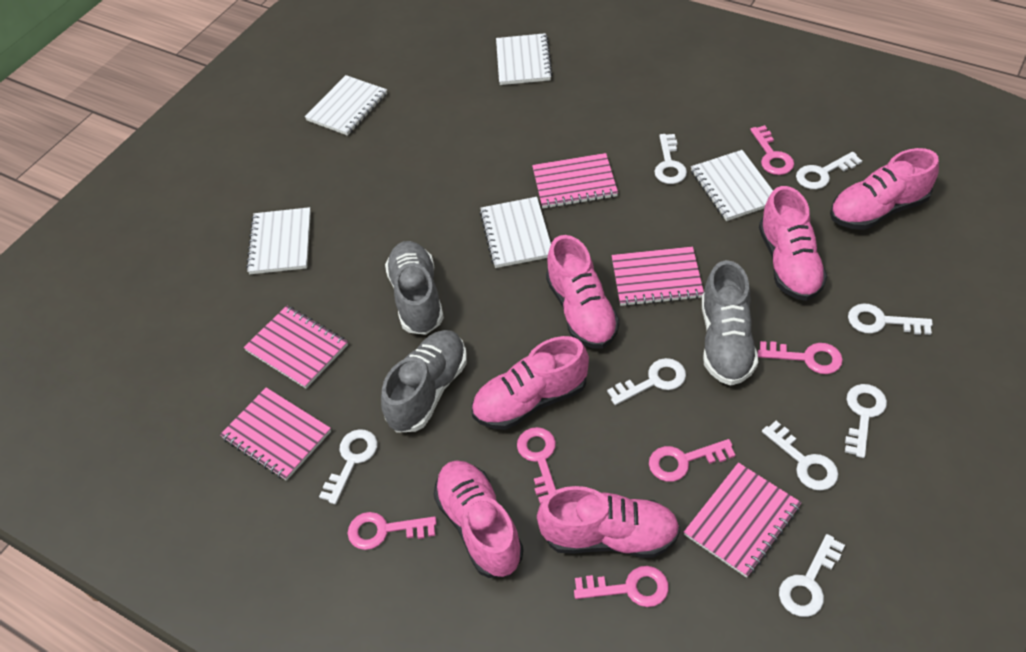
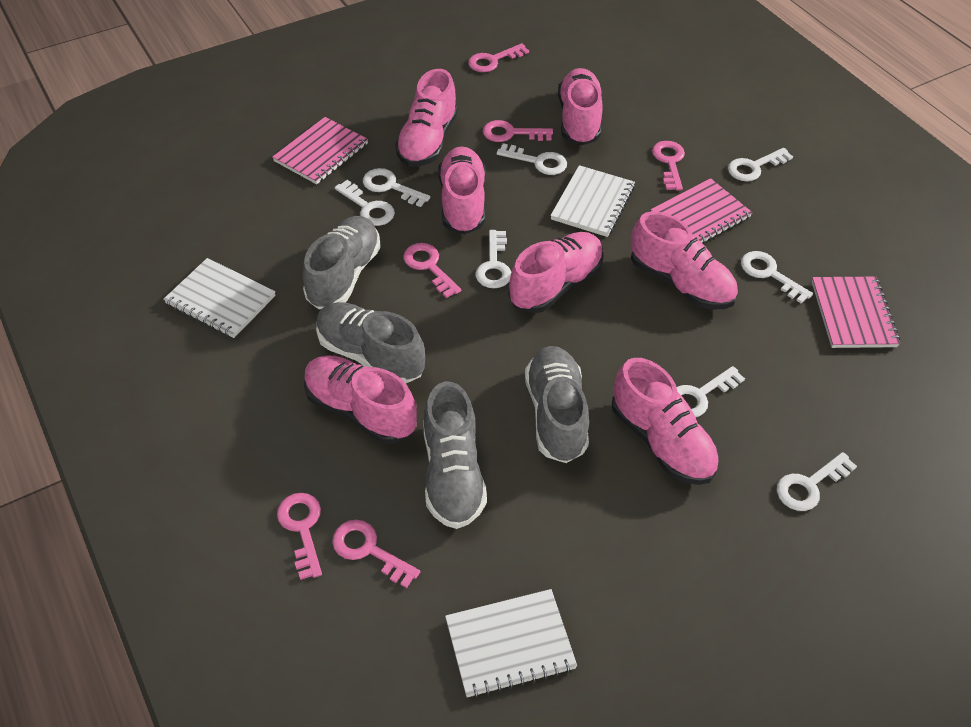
grey shoe: 3 -> 4
pink notebook: 5 -> 3
pink shoe: 6 -> 7
white notebook: 5 -> 3

